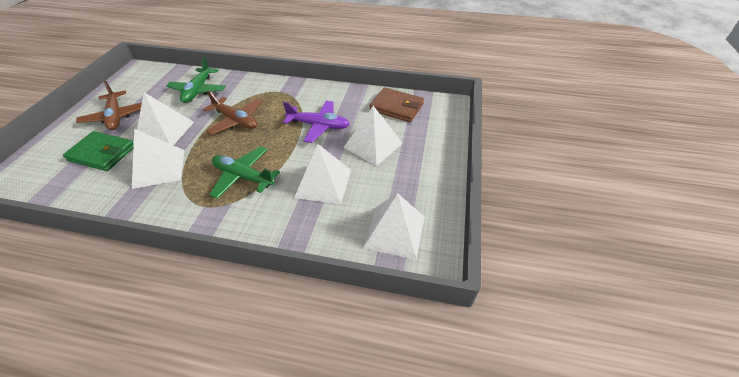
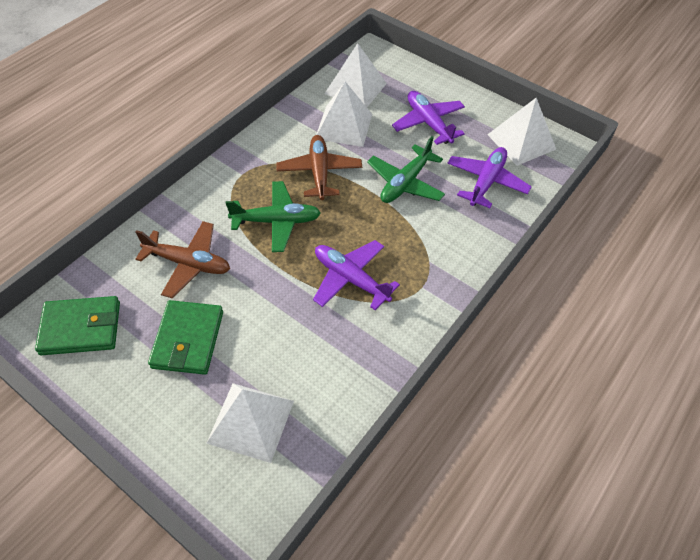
brown wallet: 1 -> 0
green wallet: 1 -> 2
purple plane: 1 -> 3
white pyramid: 5 -> 4

